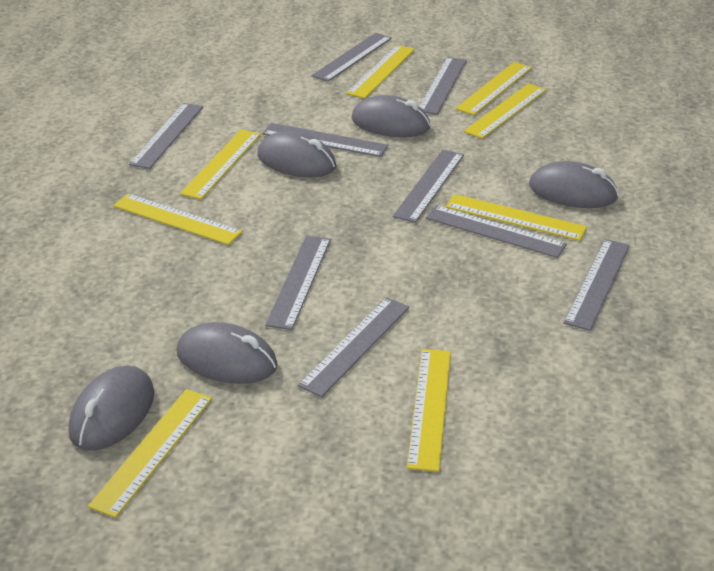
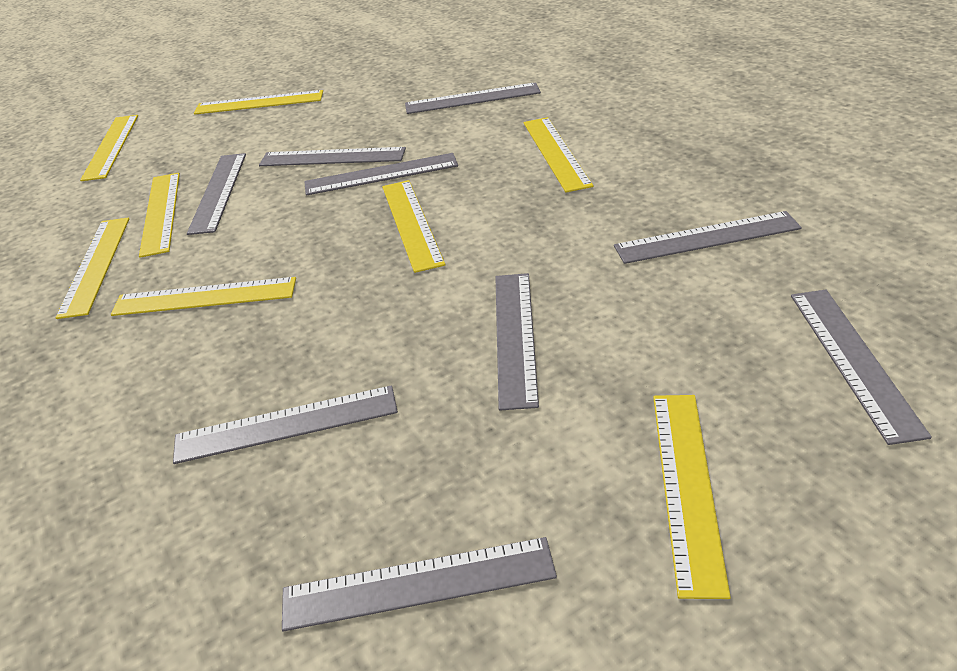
grey mouse: 5 -> 0

